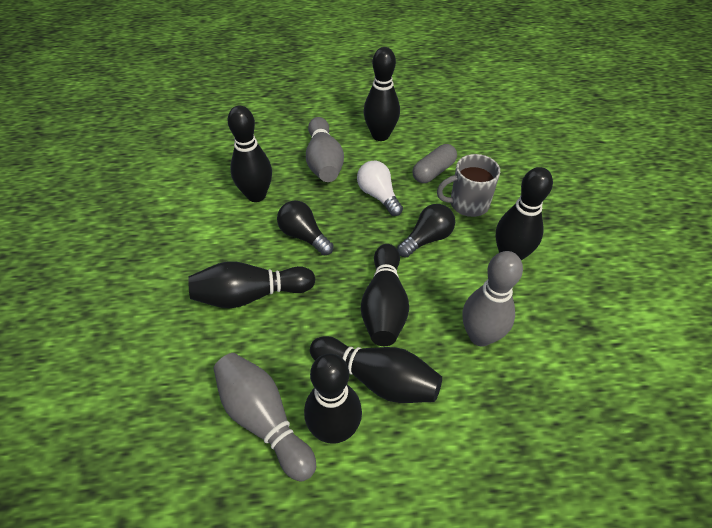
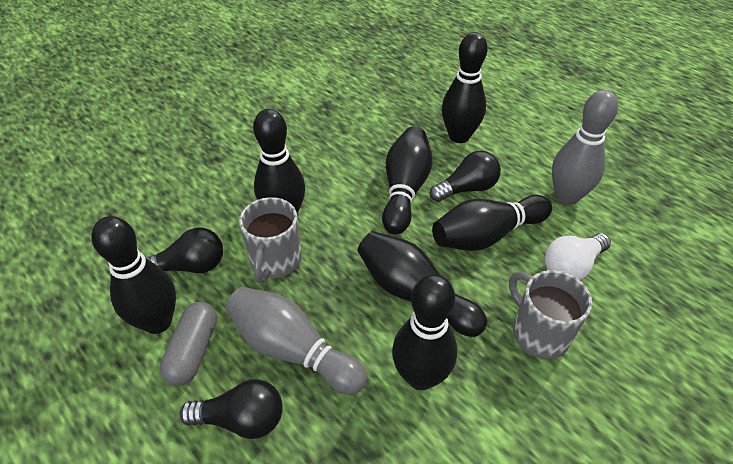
black light bulb: 2 -> 3
grey bowling pin: 3 -> 2
grey mug: 1 -> 2

